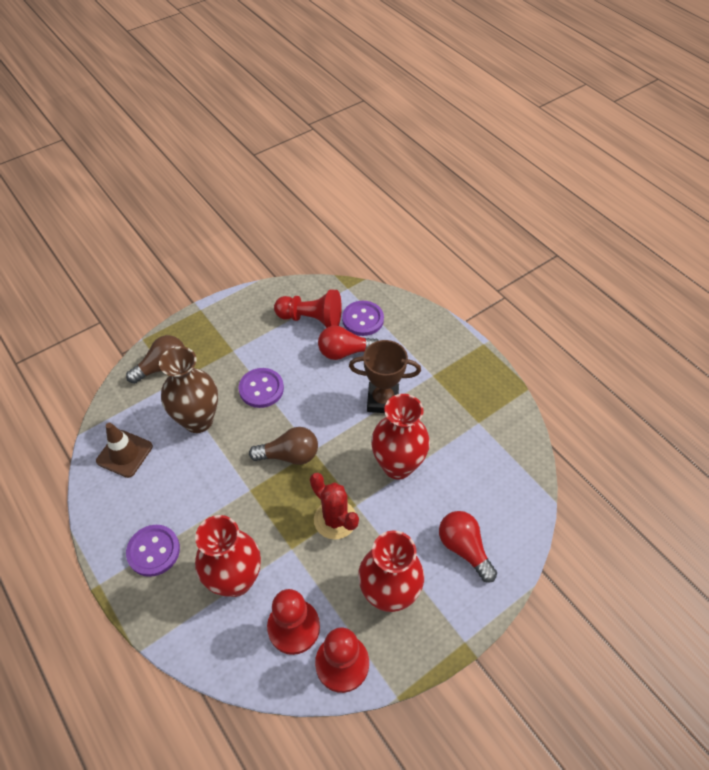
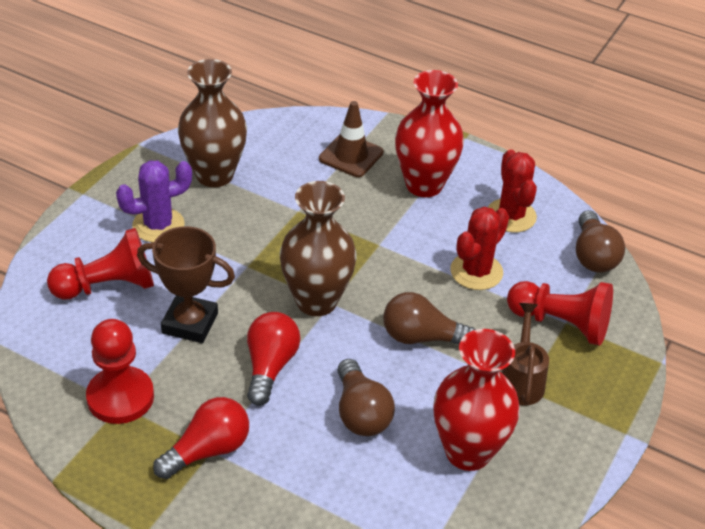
brown light bulb: 2 -> 3
brown vase: 1 -> 2
brown watering can: 0 -> 1
purple button: 3 -> 0
purple cactus: 0 -> 1
red cactus: 1 -> 2
red vase: 3 -> 2

